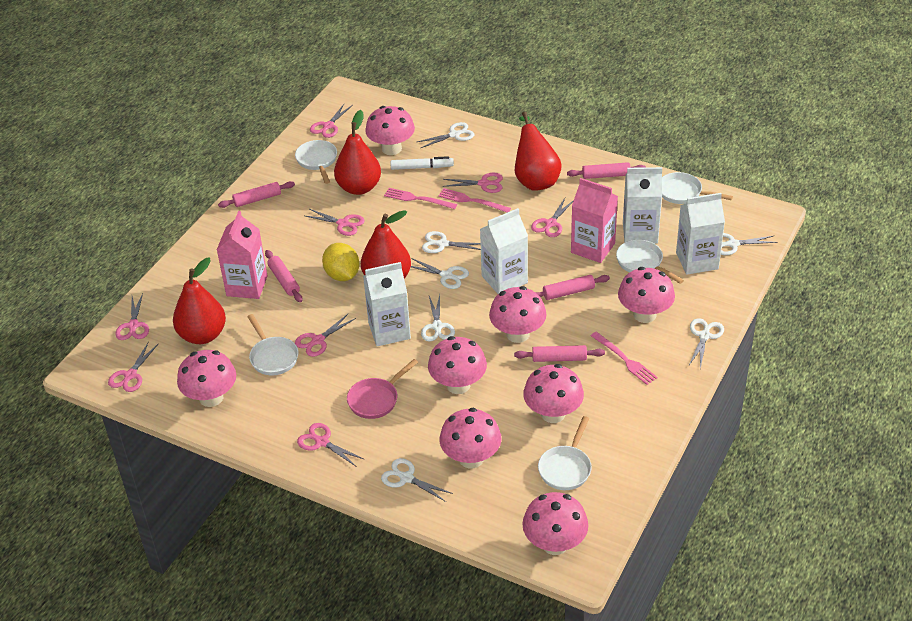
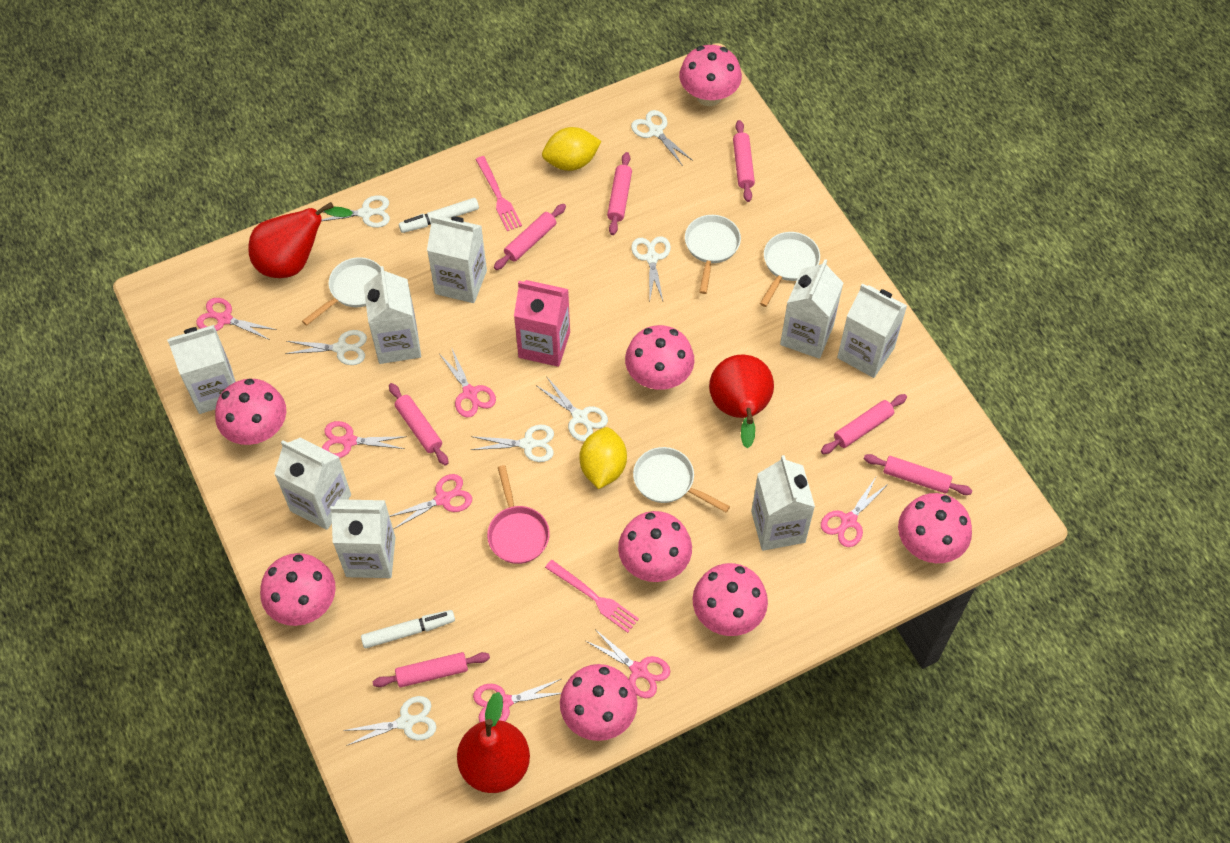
pink carton: 2 -> 1
pink fork: 3 -> 2
pink rolling pin: 5 -> 7
pink scissors: 8 -> 7
red pear: 4 -> 3
white carton: 4 -> 8
white marker: 1 -> 2
white pan: 5 -> 4
yellow lemon: 1 -> 2

